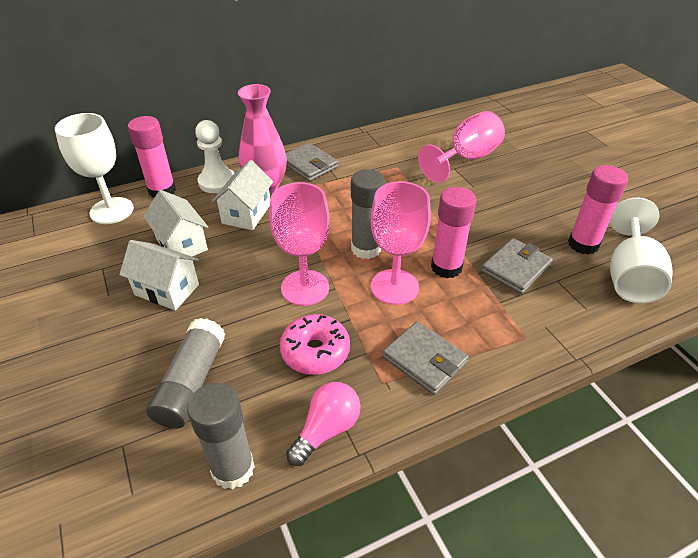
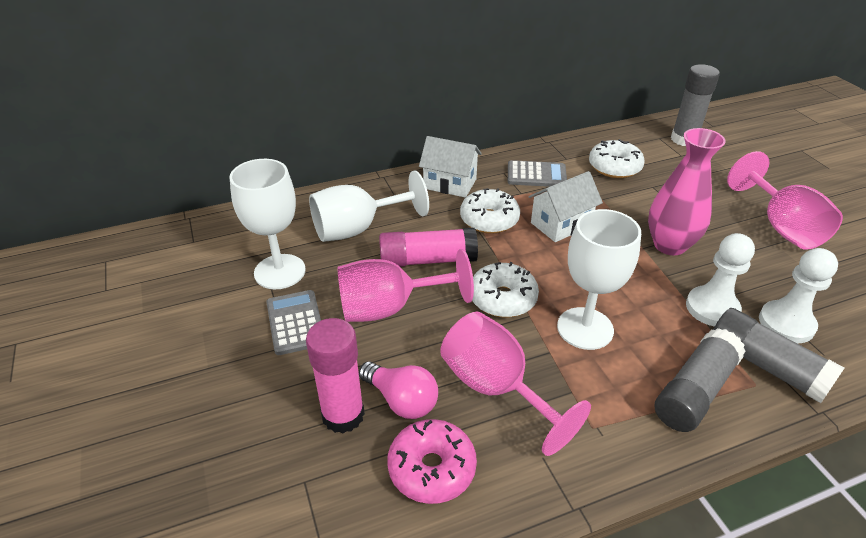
grey calculator: 0 -> 2
grey wallet: 3 -> 0
pink glue stick: 3 -> 2
white donut: 0 -> 3
white goblet: 2 -> 3
white house: 3 -> 2
white pawn: 1 -> 2

